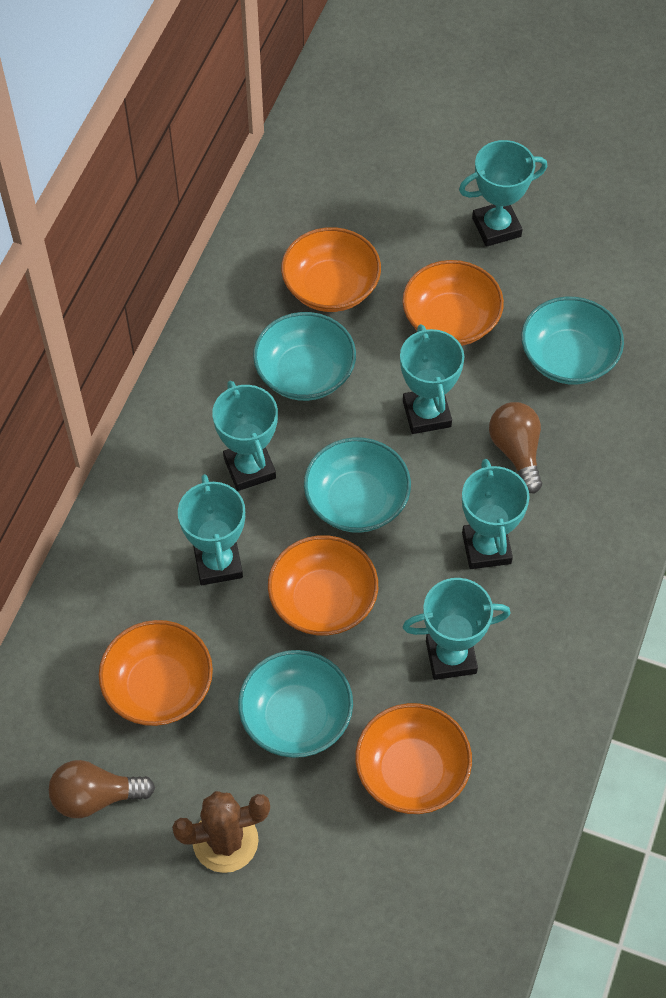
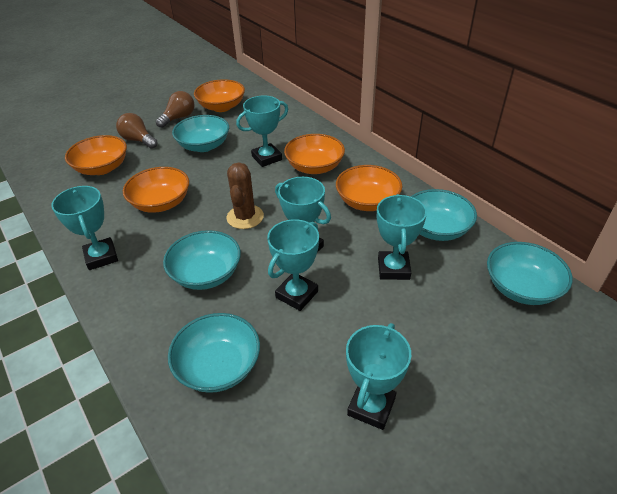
turquoise bowl: 4 -> 5

